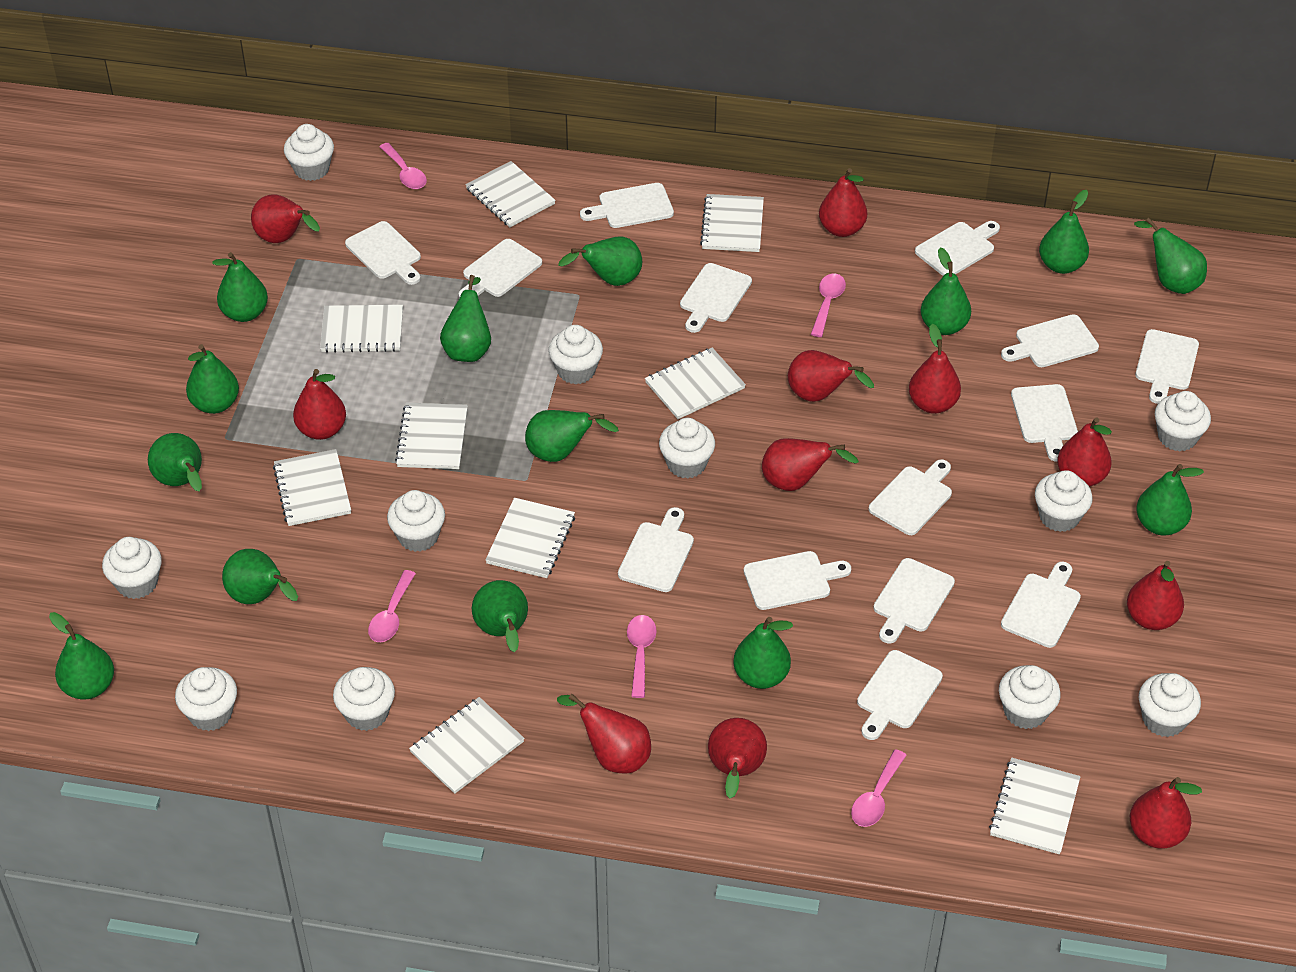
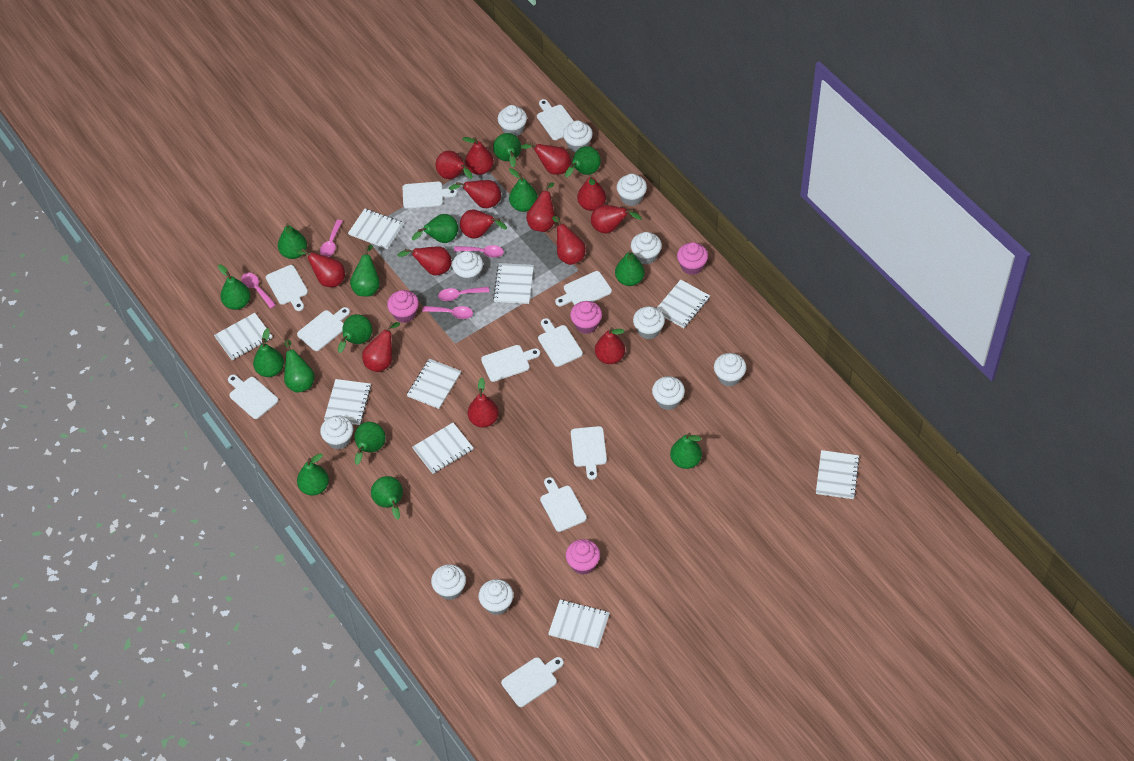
green pear: 14 -> 15
pink cupcake: 0 -> 4
red pear: 11 -> 14
white cutting board: 14 -> 11

